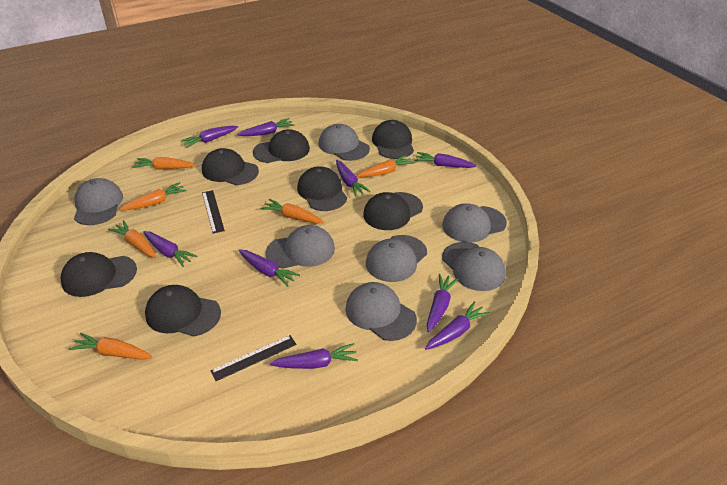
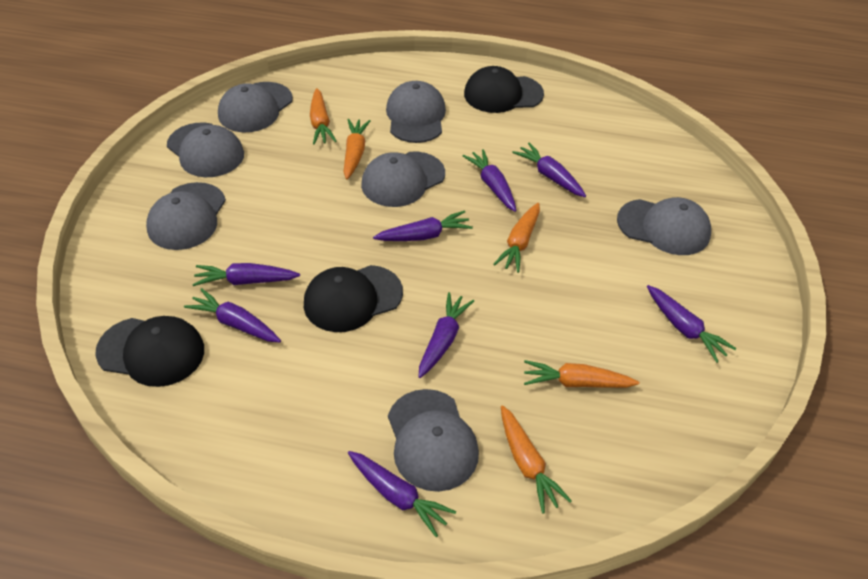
black cap: 7 -> 3
black ruler: 2 -> 0
orange carrot: 6 -> 5
purple carrot: 9 -> 8

